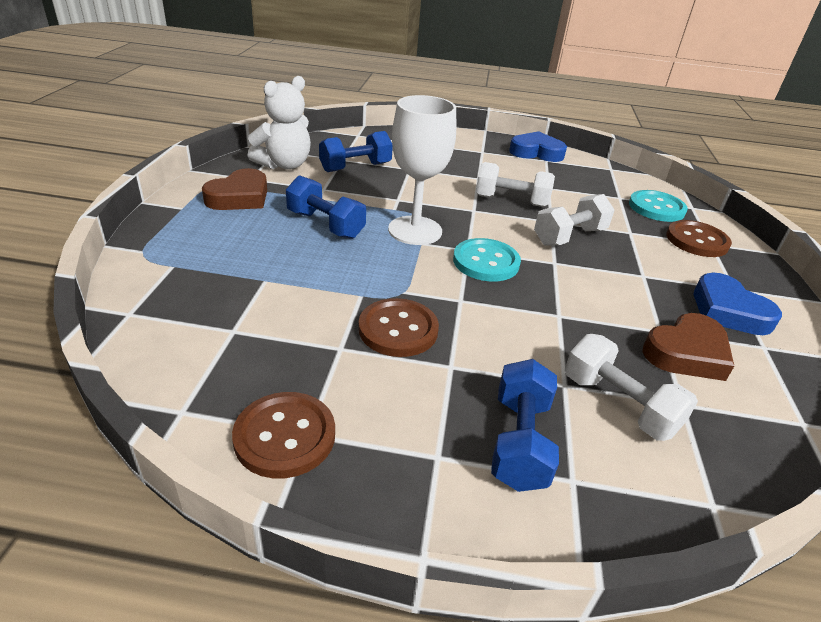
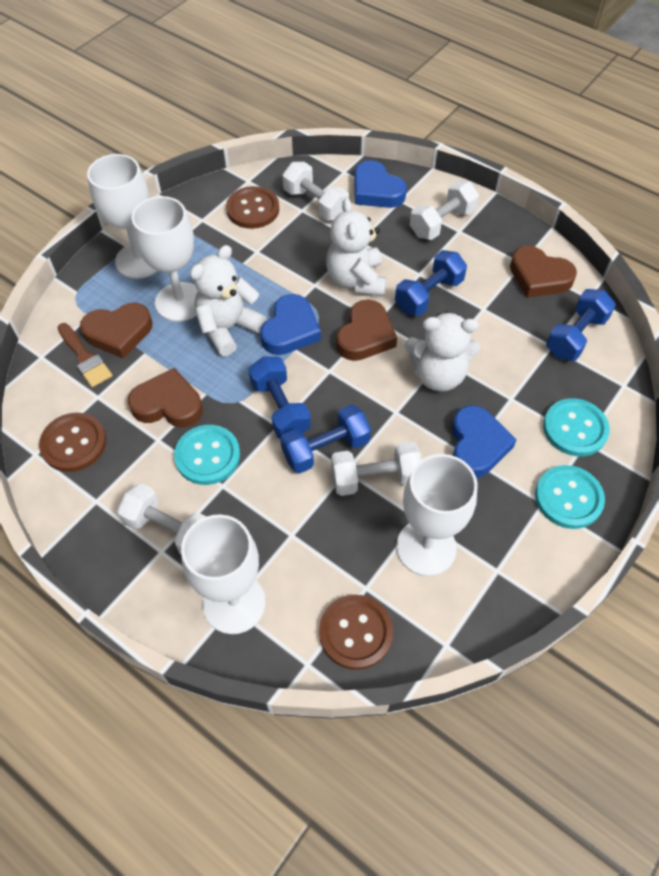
blue dumbbell: 3 -> 4
blue heart: 2 -> 3
brown brush: 0 -> 1
brown heart: 2 -> 4
turquoise button: 2 -> 3
white dumbbell: 3 -> 4
white goblet: 1 -> 4
white teddy bear: 1 -> 3

